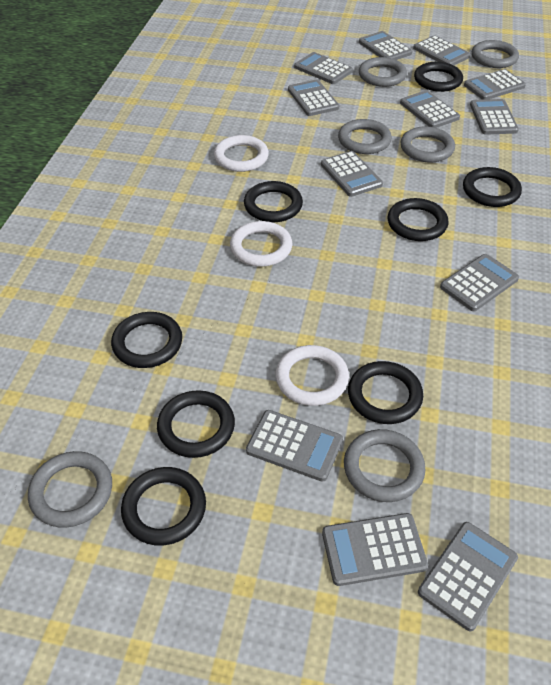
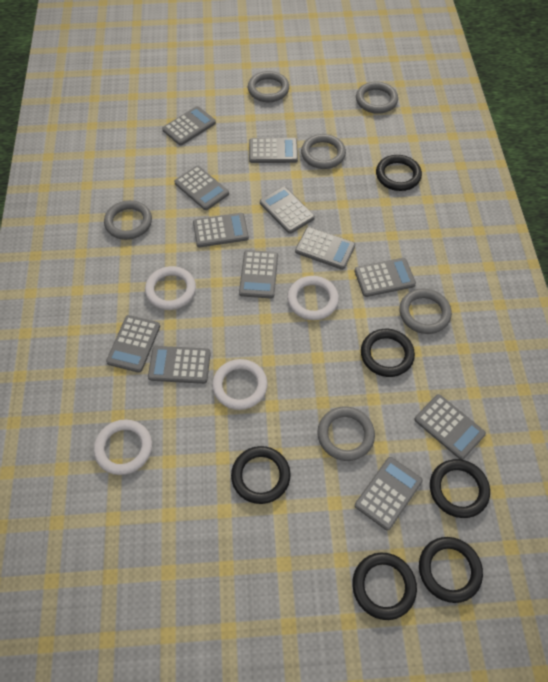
black ring: 8 -> 6
white ring: 3 -> 4

